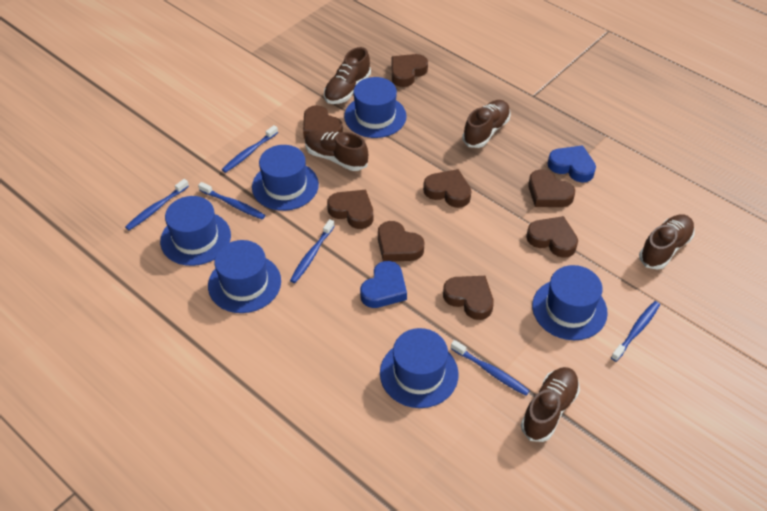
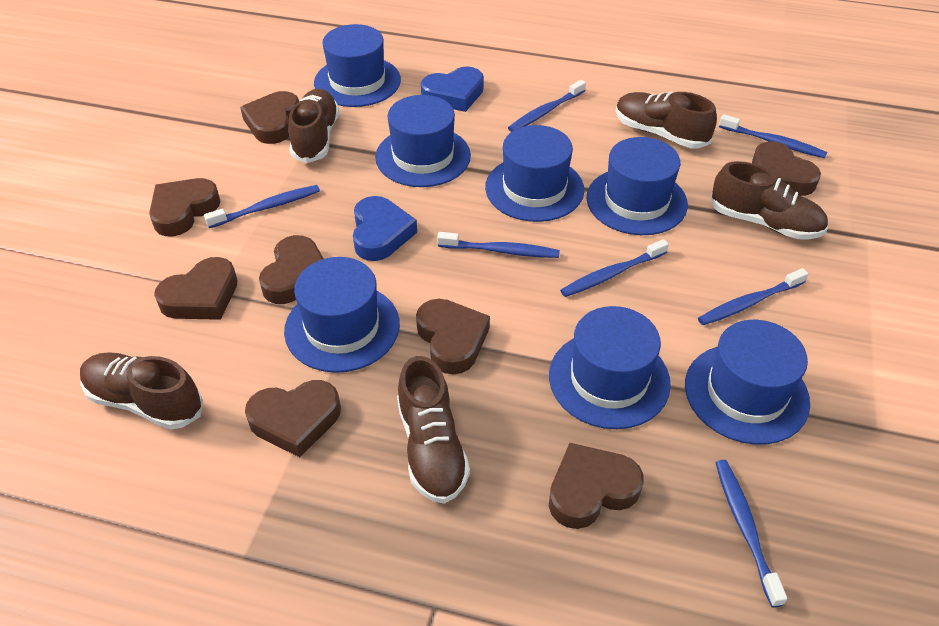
blue hat: 6 -> 7
blue toothbrush: 6 -> 7

